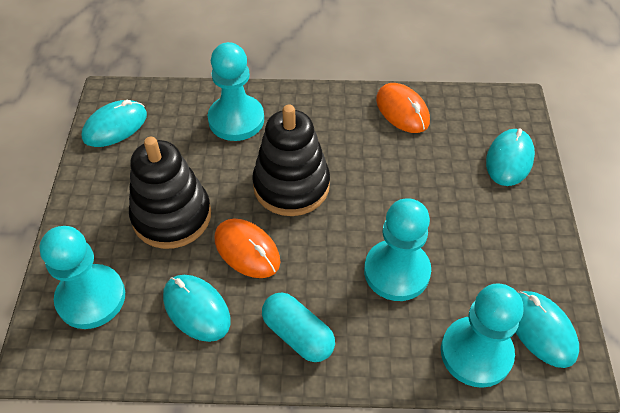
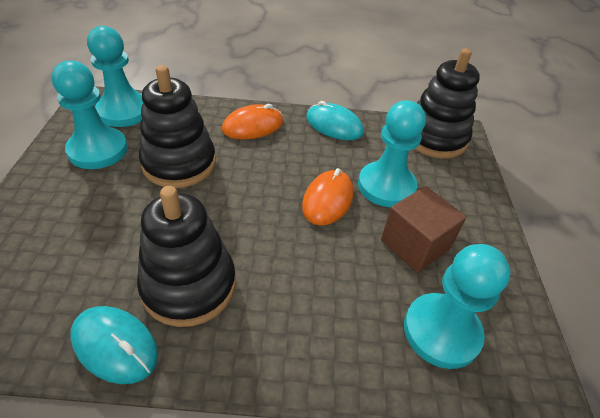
black stacking toy: 2 -> 3
brown cube: 0 -> 1
turquoise capsule: 1 -> 0
turquoise mouse: 4 -> 2

